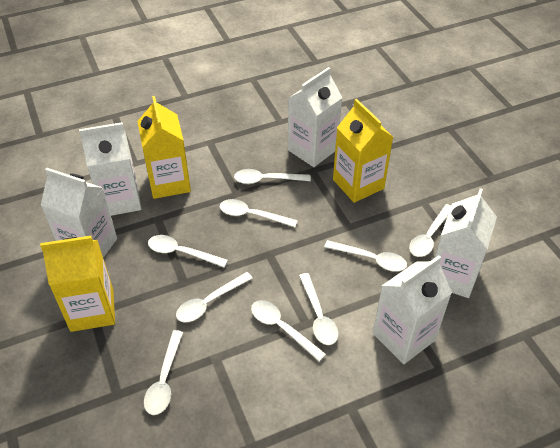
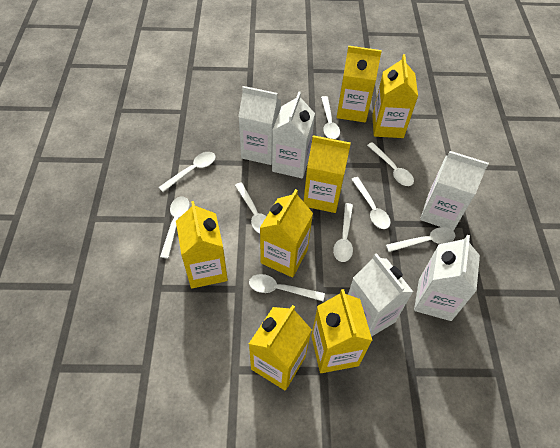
yellow carton: 3 -> 7

